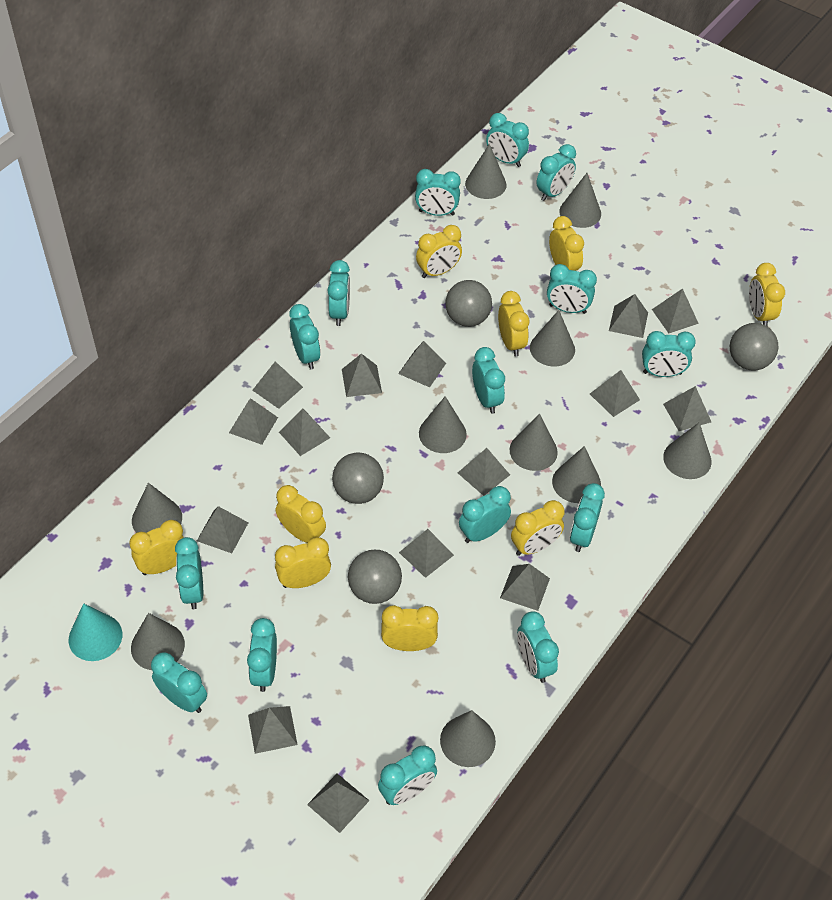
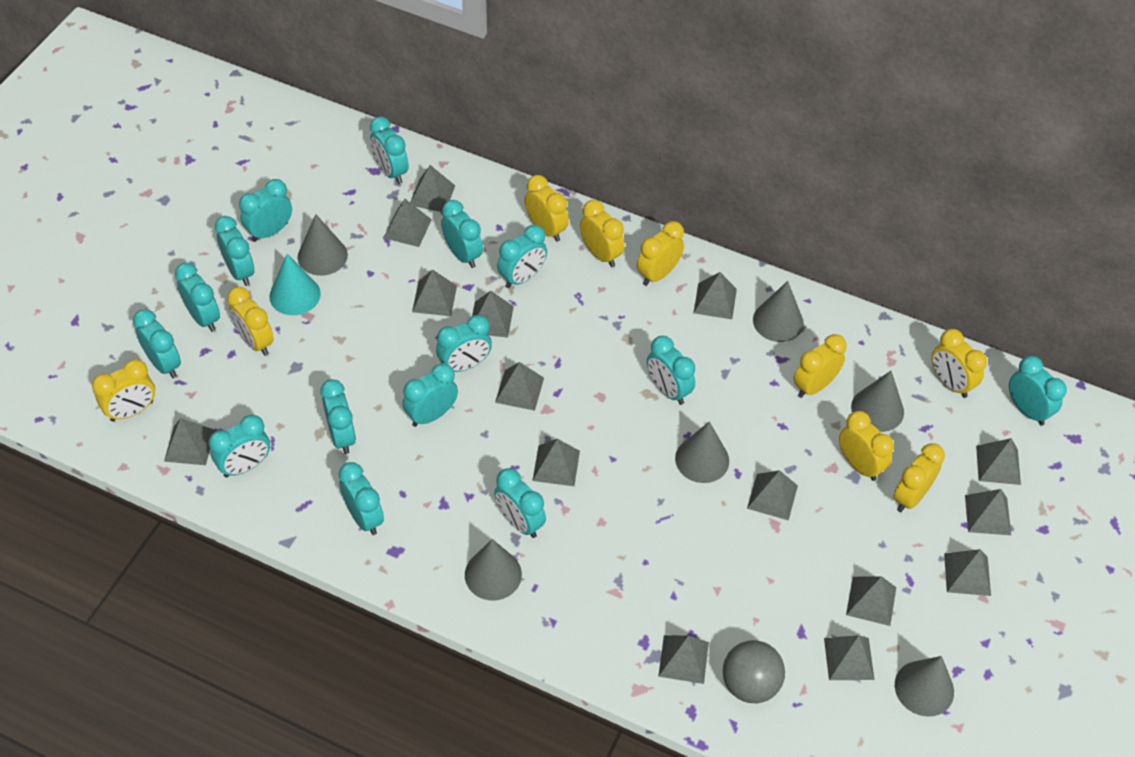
grey ball: 4 -> 1
grey cone: 10 -> 6

